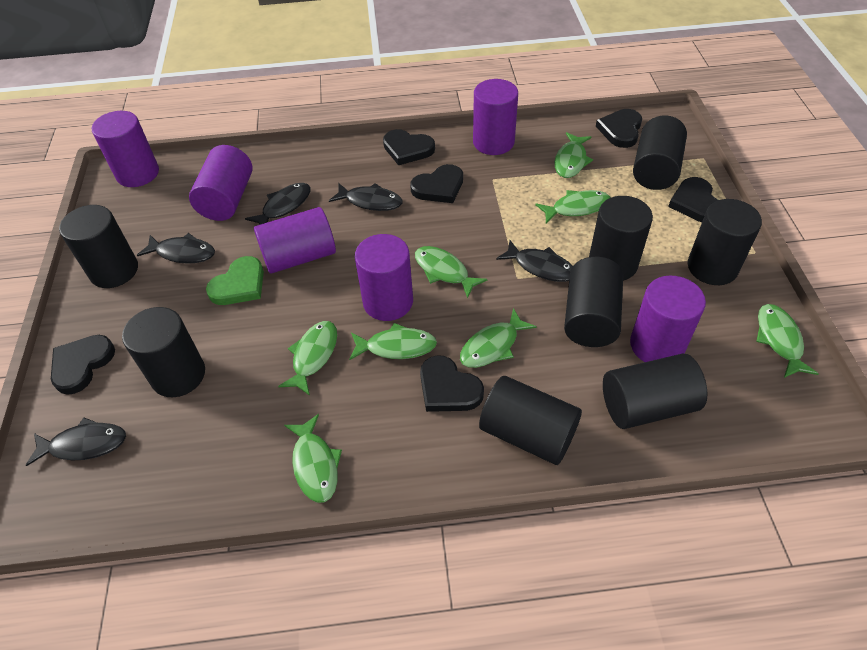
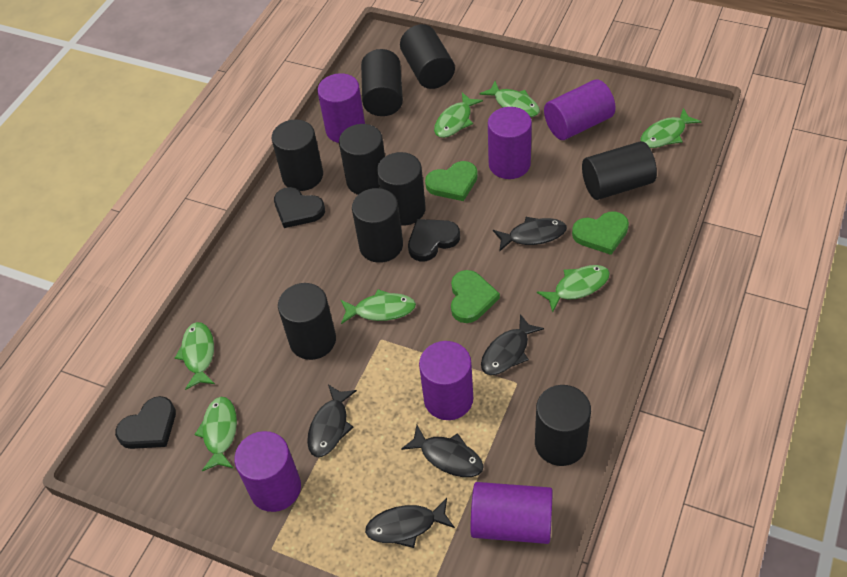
black cylinder: 8 -> 9
black heart: 6 -> 3
green fish: 8 -> 7
green heart: 1 -> 3

